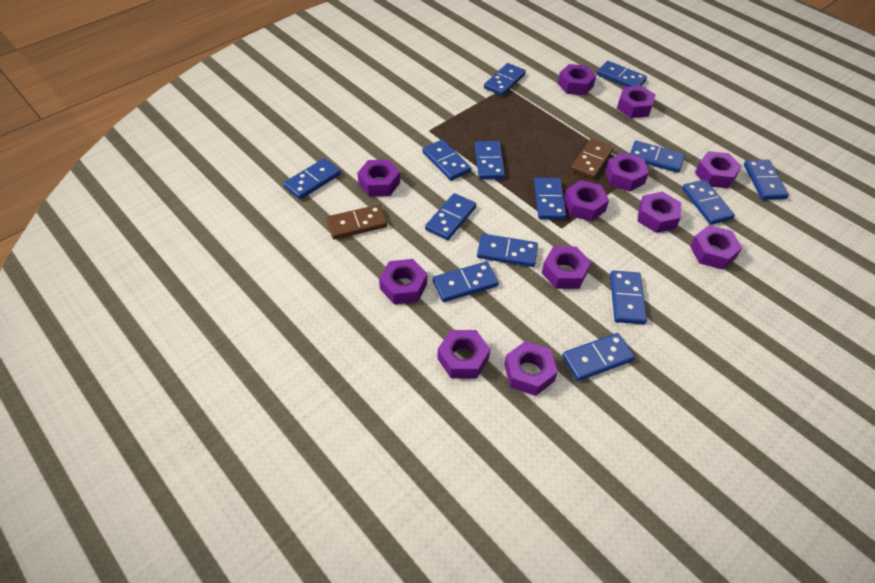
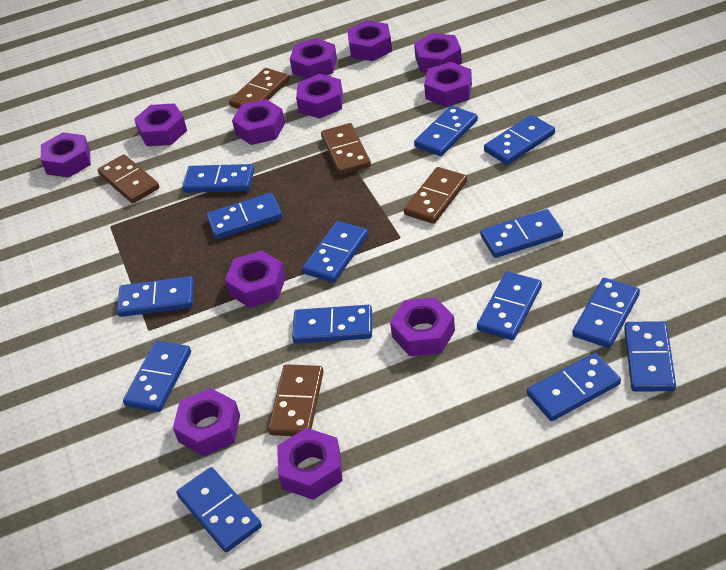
brown domino: 2 -> 5

